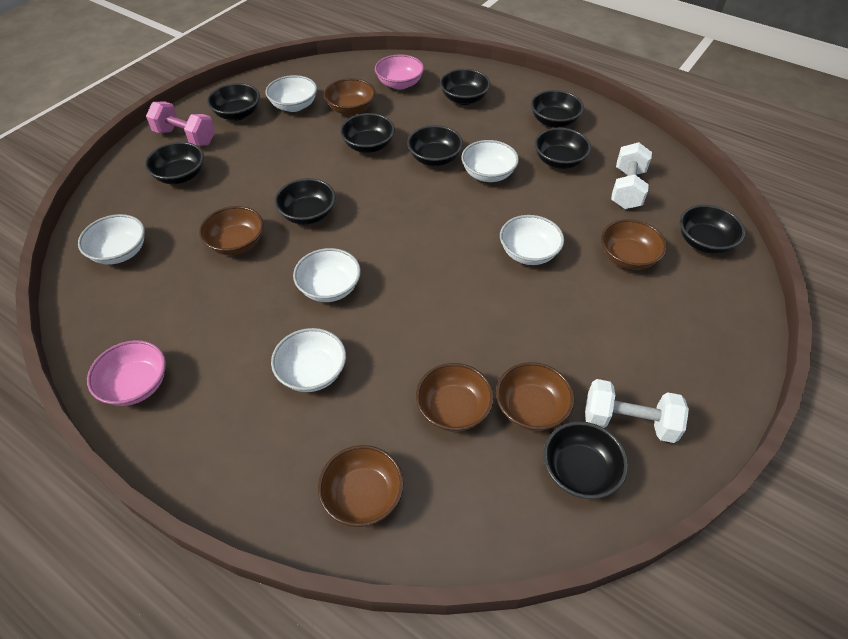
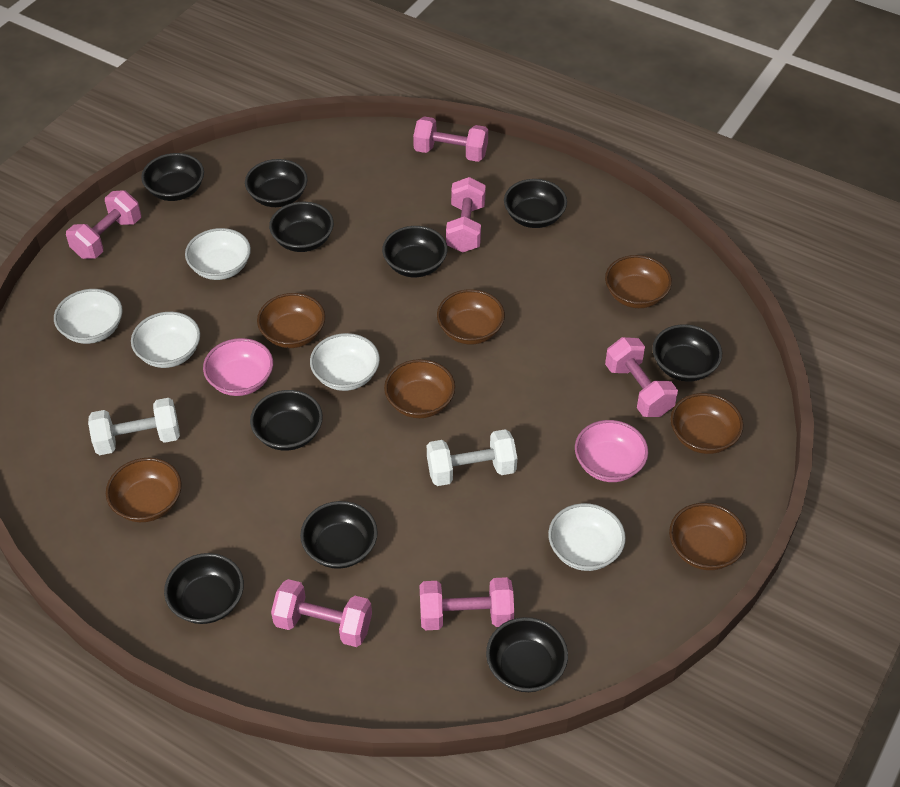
brown bowl: 6 -> 7
pink dumbbell: 1 -> 6
white bowl: 6 -> 5

